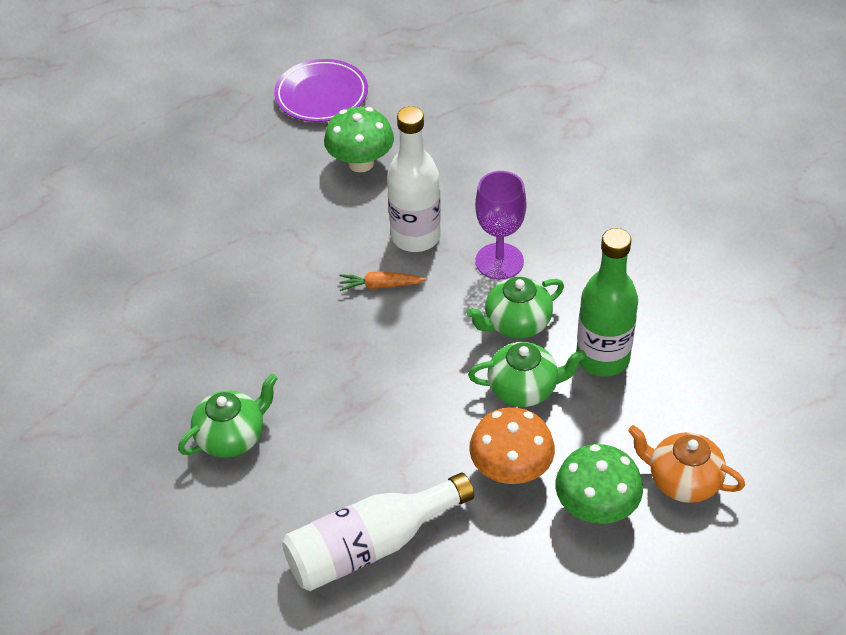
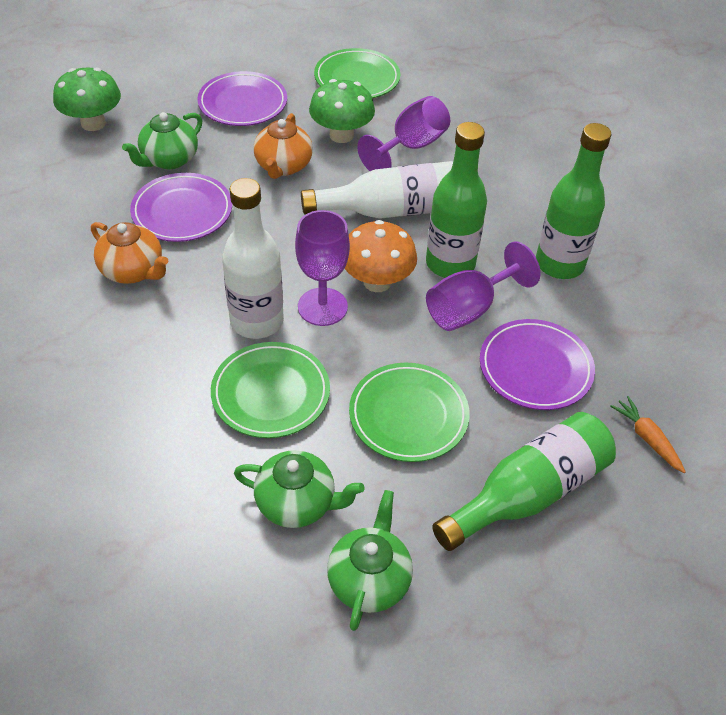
green bottle: 1 -> 3
green plate: 0 -> 3
orange teapot: 1 -> 2
purple goblet: 1 -> 3
purple plate: 1 -> 3

